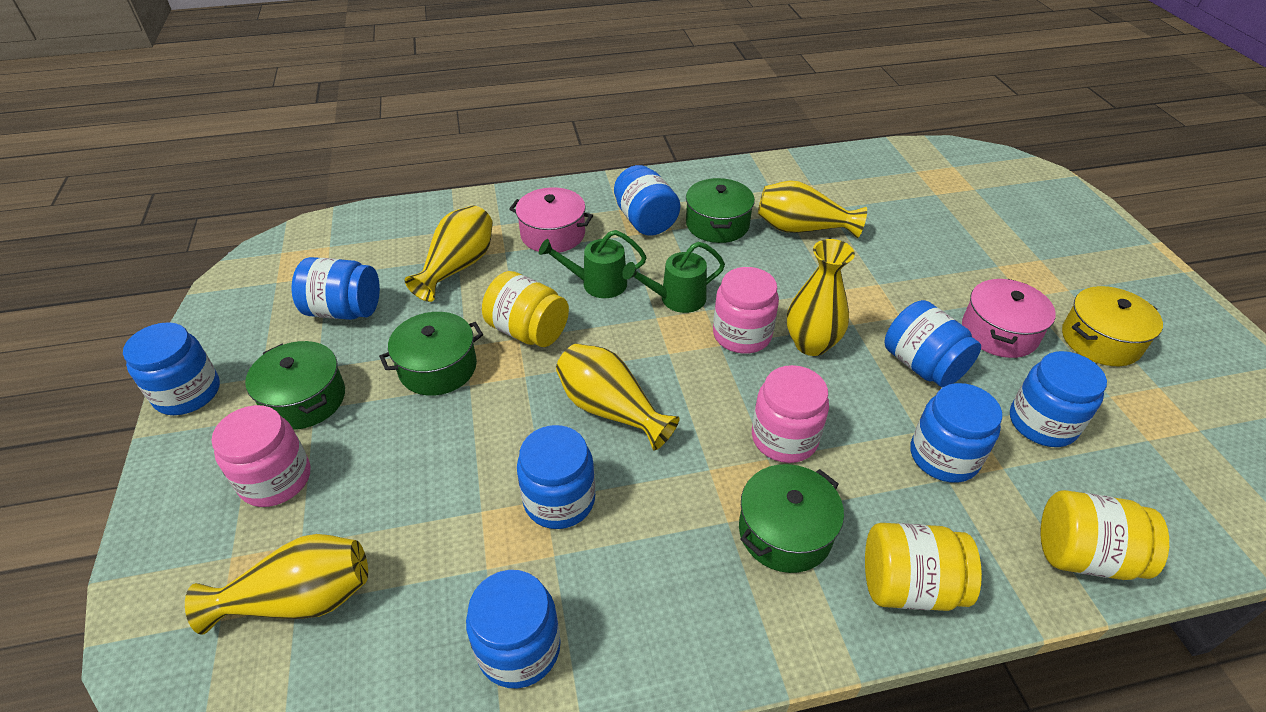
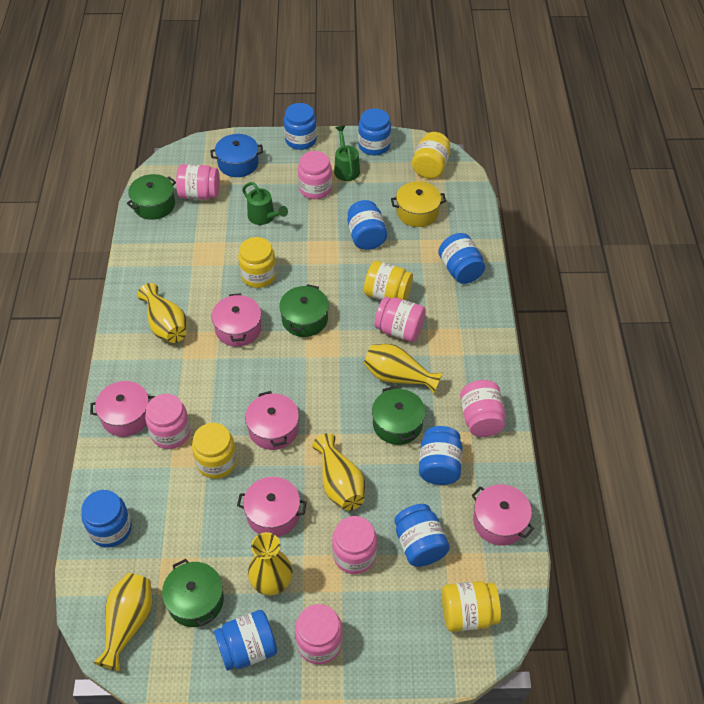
blue pot: 0 -> 1
pink jar: 3 -> 7
pink pot: 2 -> 5
yellow jar: 3 -> 5

